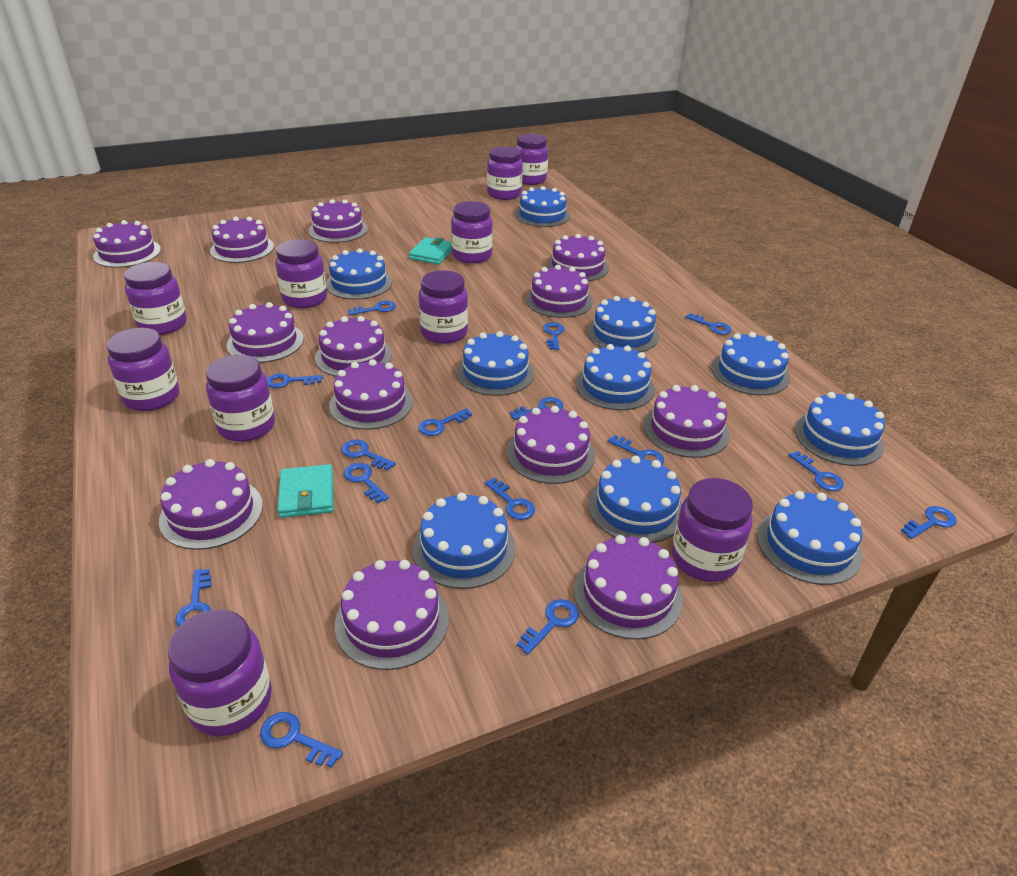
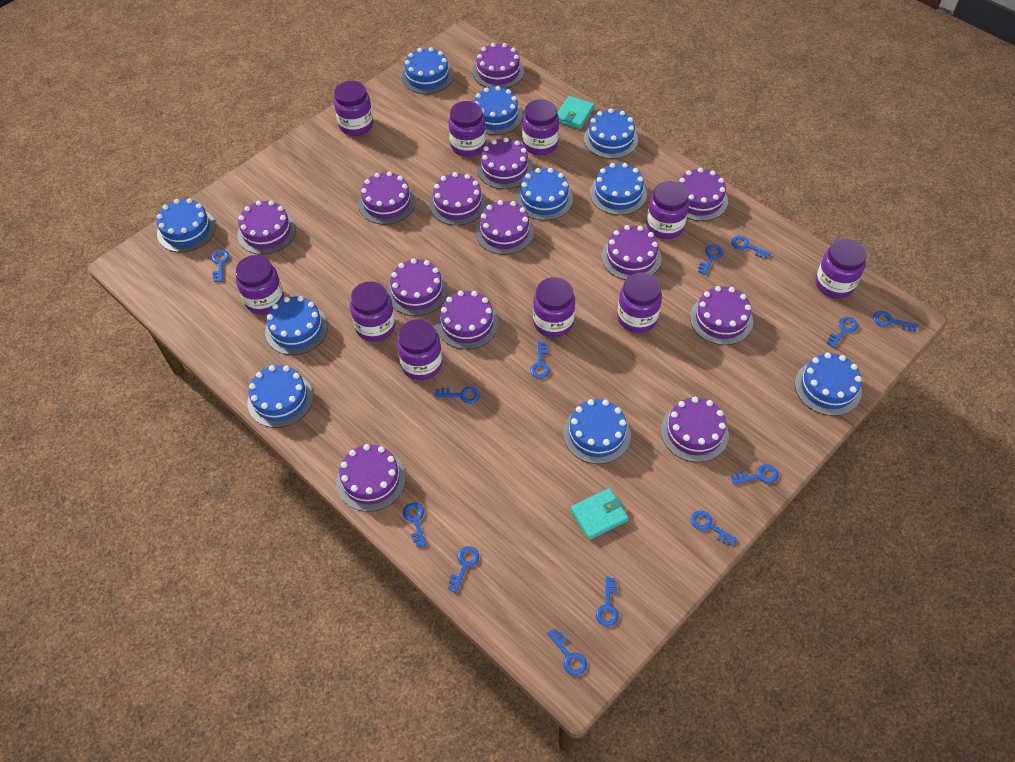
blue key: 15 -> 13

